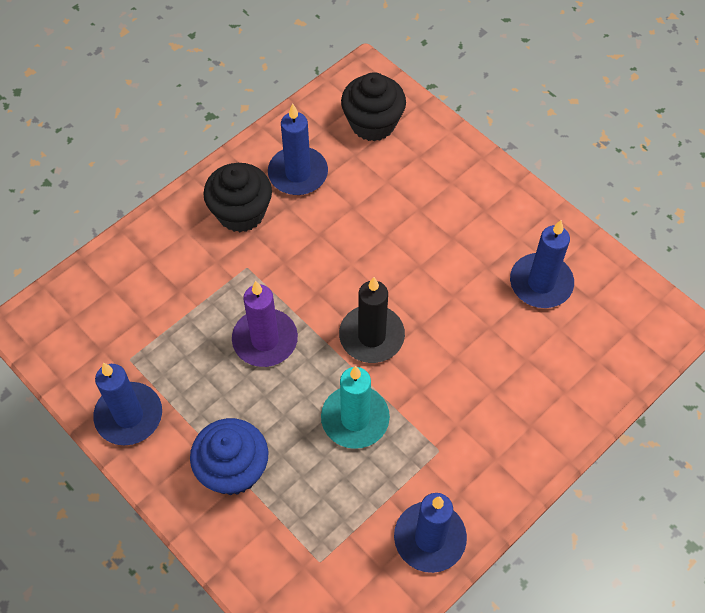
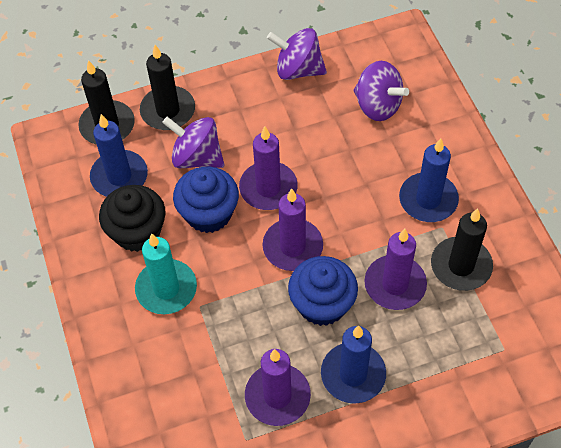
black candle: 1 -> 3
black cupcake: 2 -> 1
blue candle: 4 -> 3
blue cupcake: 1 -> 2
purple candle: 1 -> 4
purple spinning top: 0 -> 3

